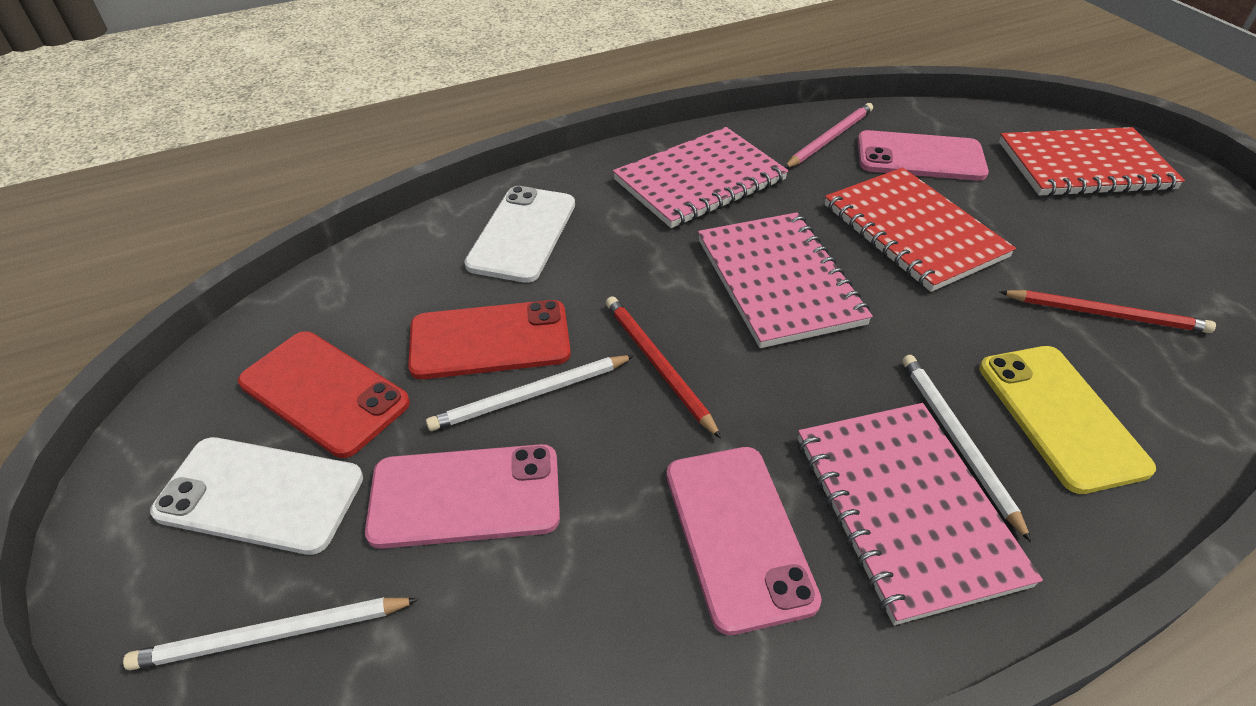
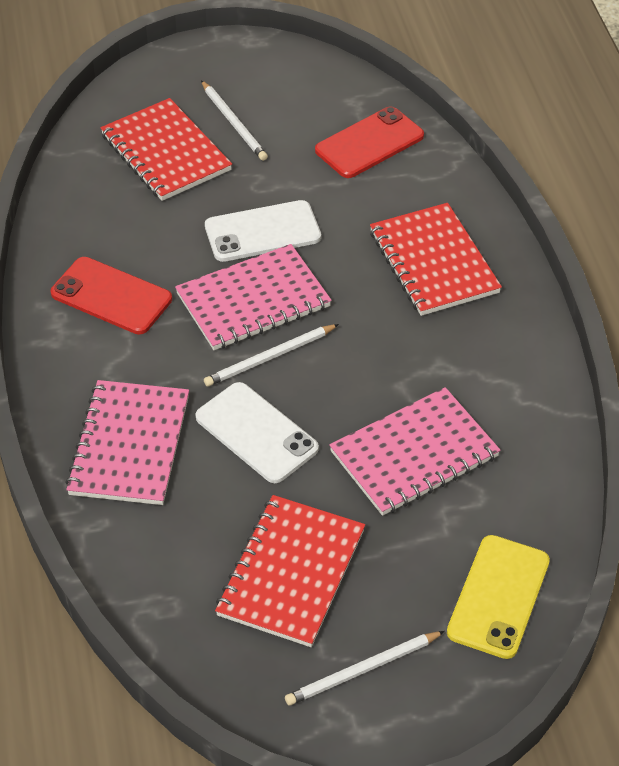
pink pencil: 1 -> 0
pink phone: 3 -> 0
red notebook: 2 -> 3
red pencil: 2 -> 0

